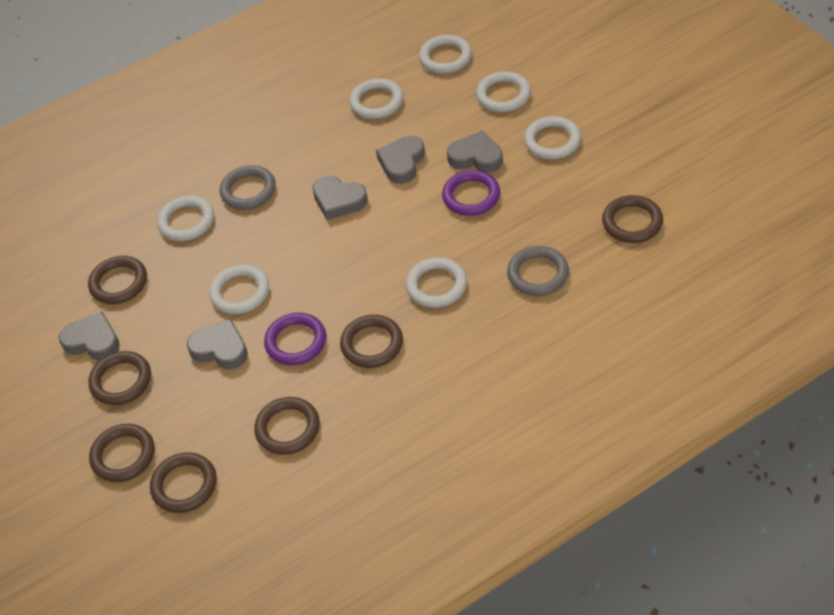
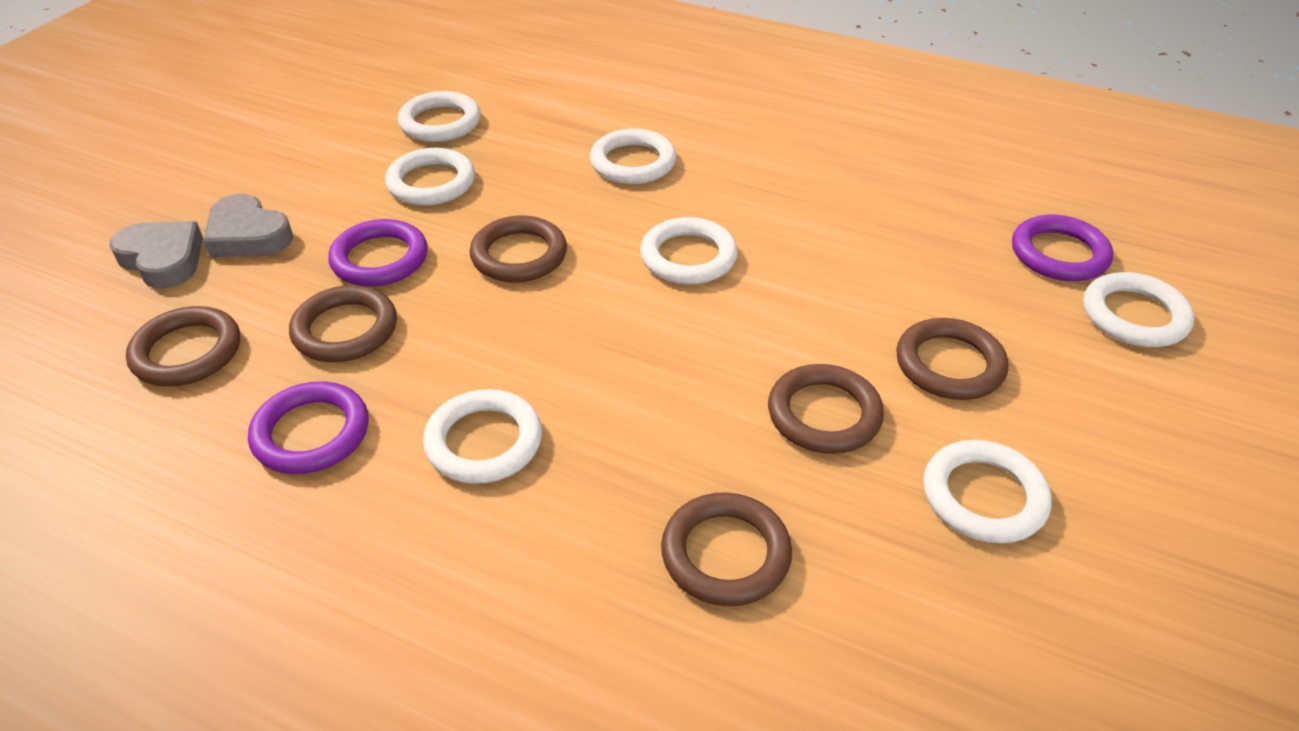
brown ring: 7 -> 6
grey heart: 5 -> 2
grey ring: 2 -> 0
purple ring: 2 -> 3

